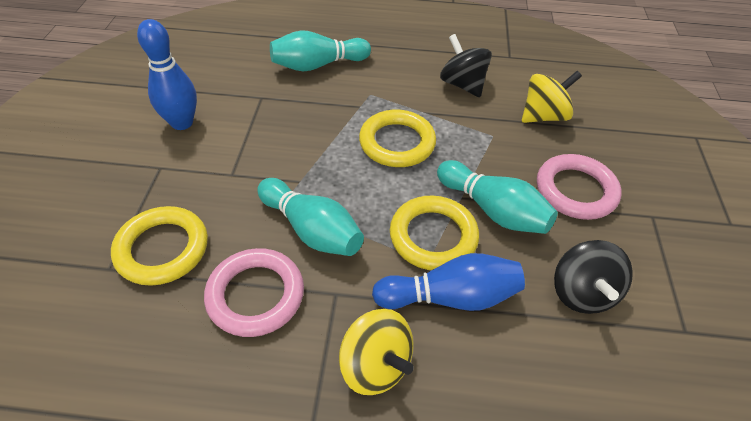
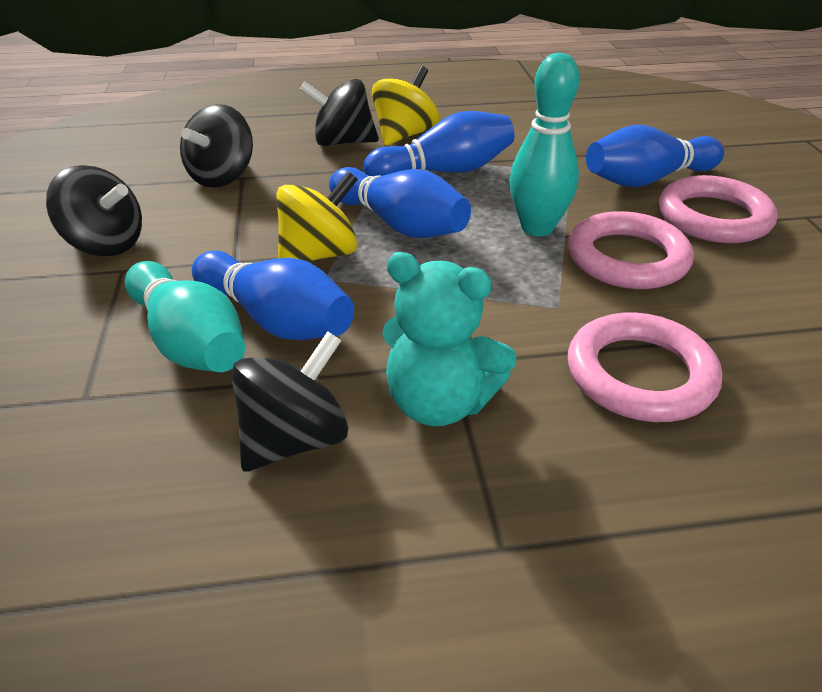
black spinning top: 2 -> 4
blue bowling pin: 2 -> 4
pink ring: 2 -> 3
turquoise bowling pin: 3 -> 2
turquoise teddy bear: 0 -> 1
yellow ring: 3 -> 0

